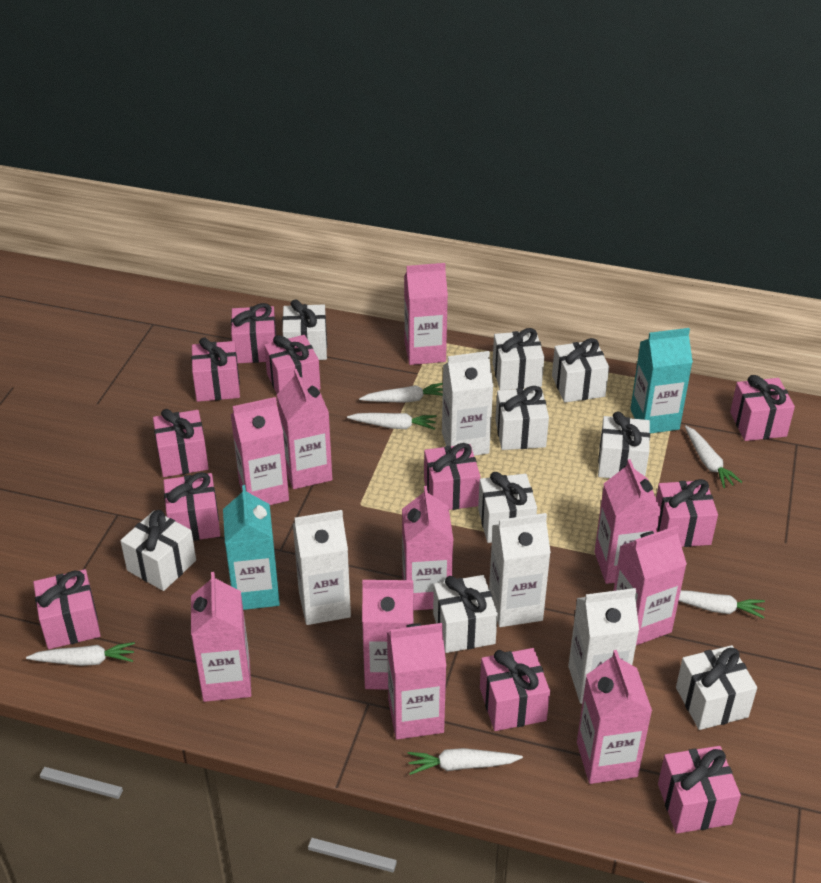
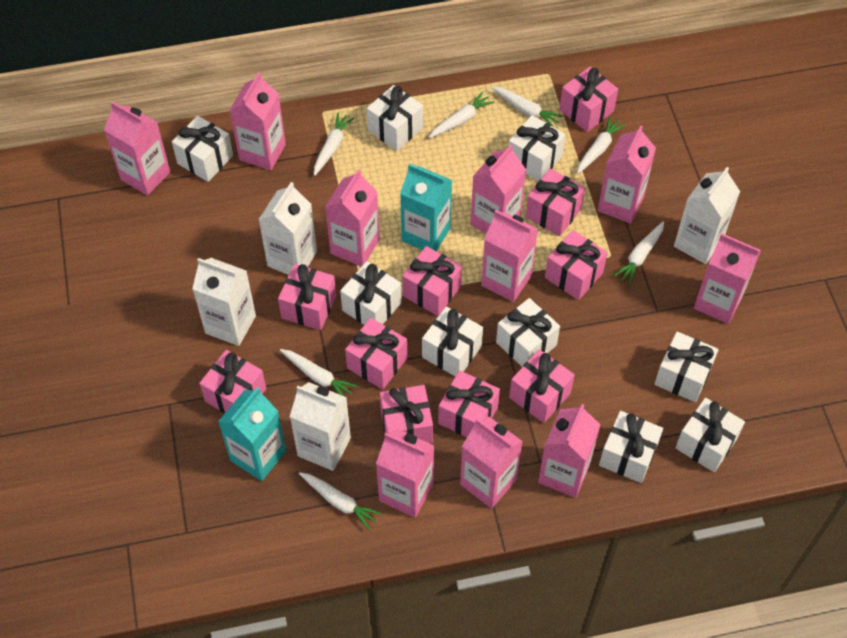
pink gift: 11 -> 10
white carrot: 6 -> 7

